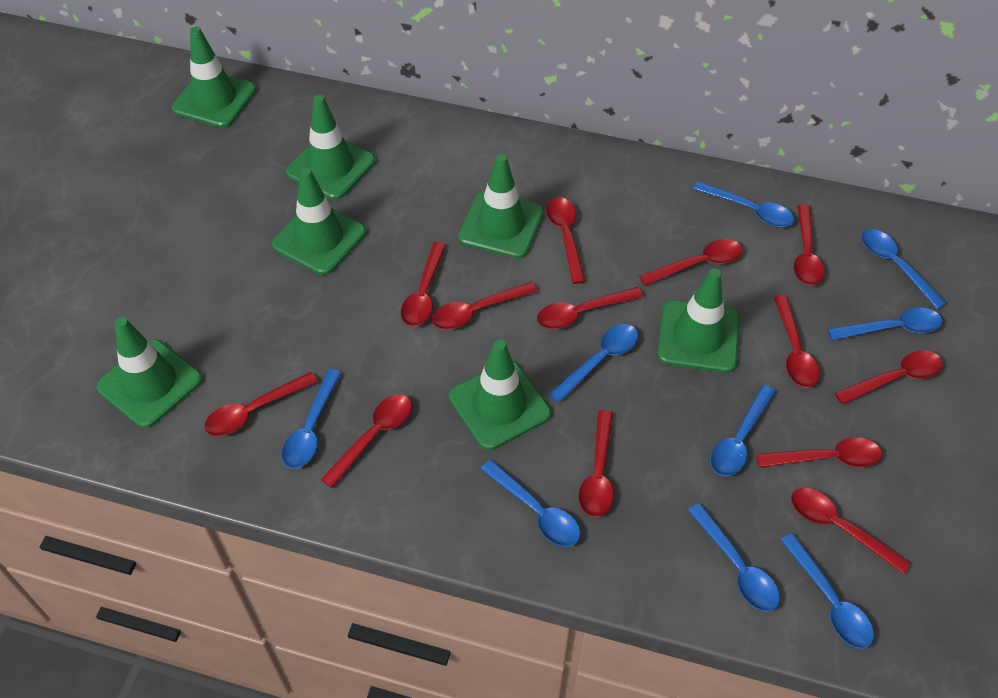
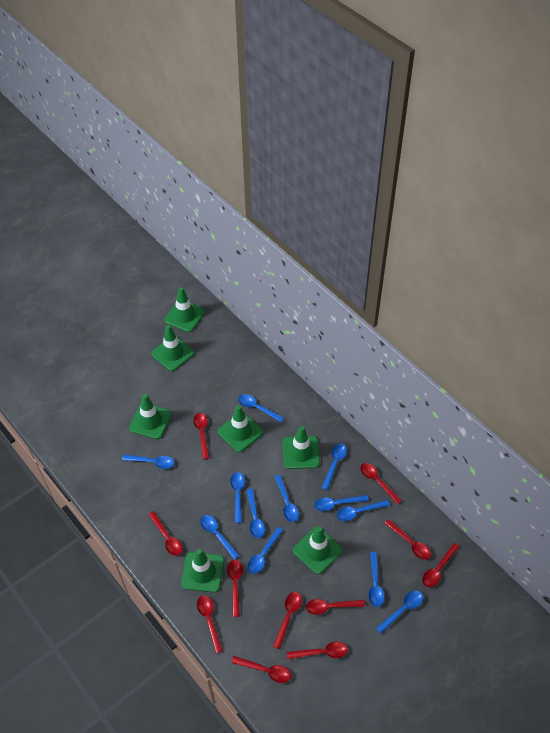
blue spoon: 9 -> 12
red spoon: 13 -> 11

